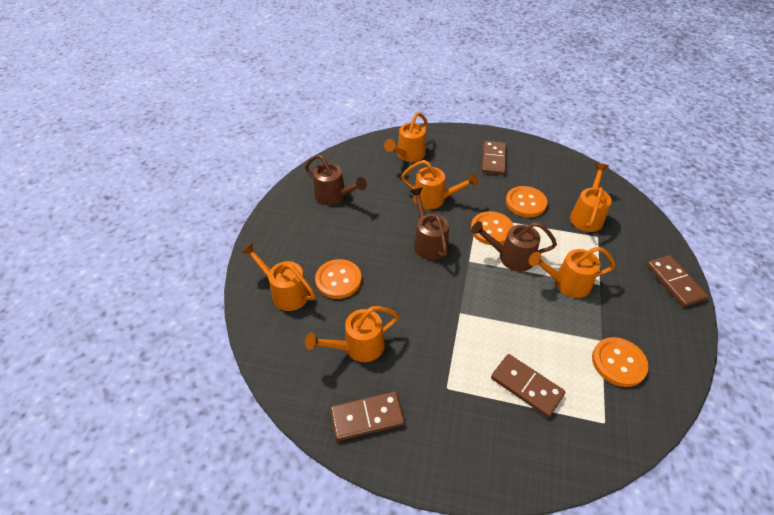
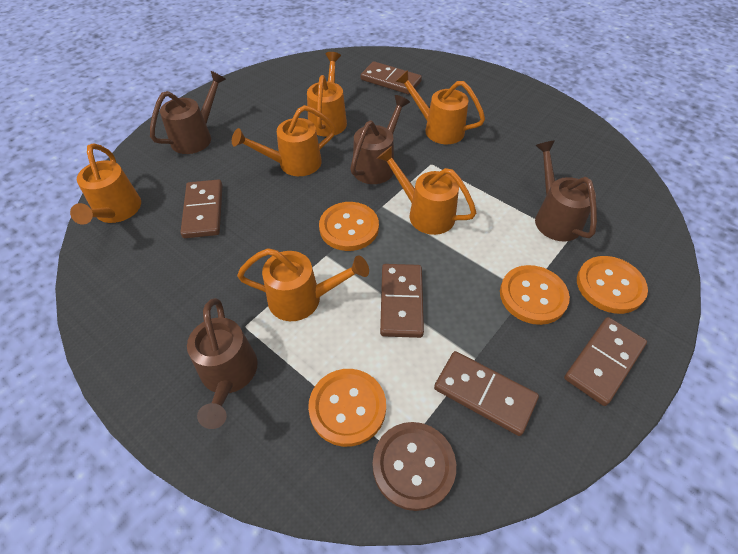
brown button: 0 -> 1
brown domino: 4 -> 5
brown watering can: 3 -> 4

